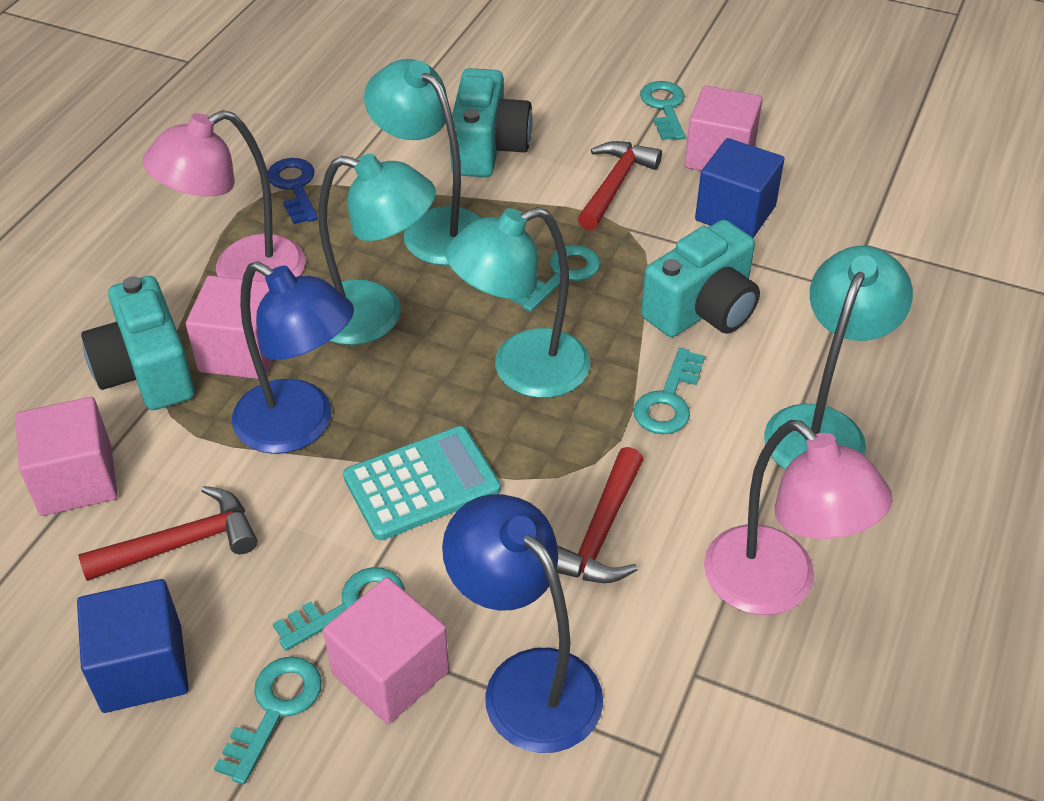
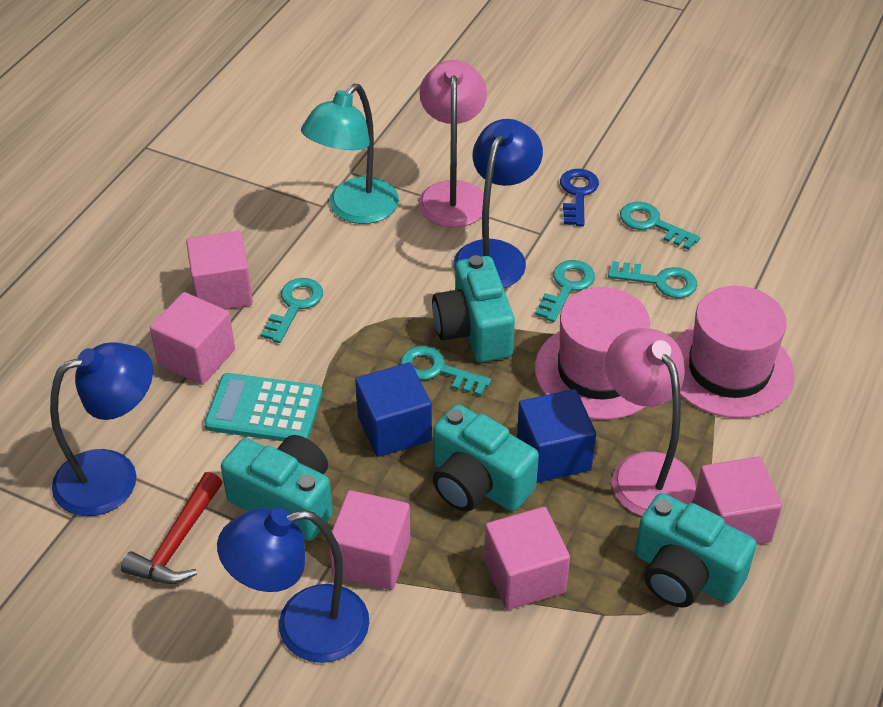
blue lamp: 2 -> 3
pink cube: 4 -> 5
pink hat: 0 -> 2
red hammer: 3 -> 1
turquoise camera: 3 -> 4
turquoise lamp: 4 -> 1

